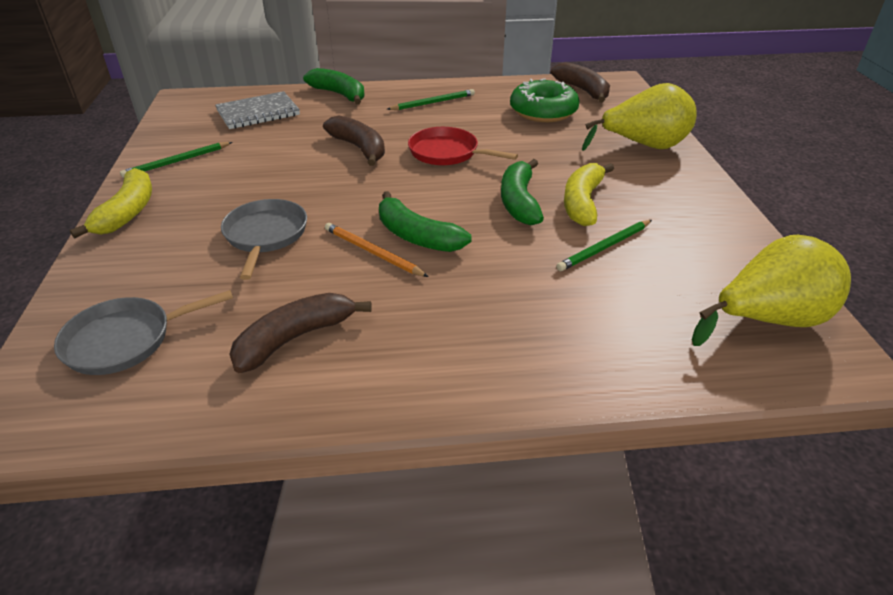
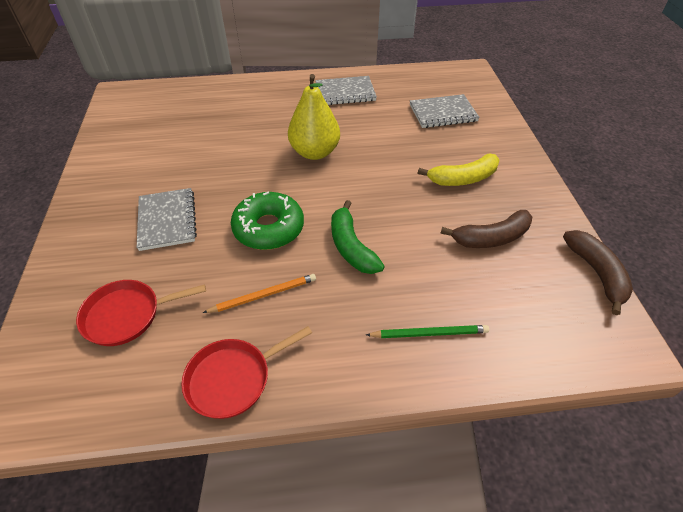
brown banana: 3 -> 2
green banana: 3 -> 1
green pencil: 3 -> 1
grey notebook: 1 -> 3
grey pan: 2 -> 0
red pan: 1 -> 2
yellow banana: 2 -> 1
yellow pear: 2 -> 1

